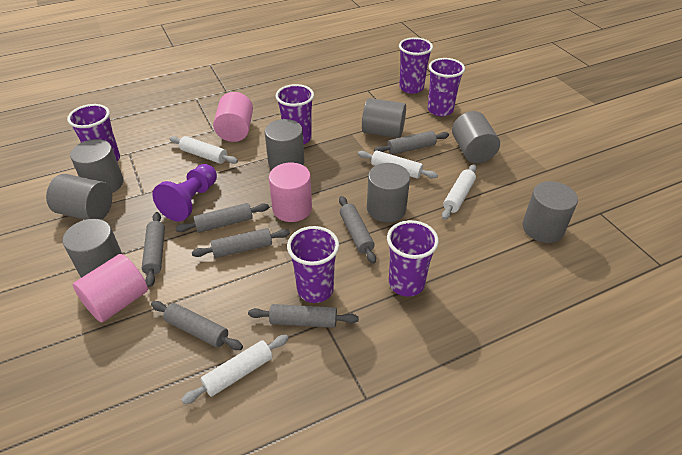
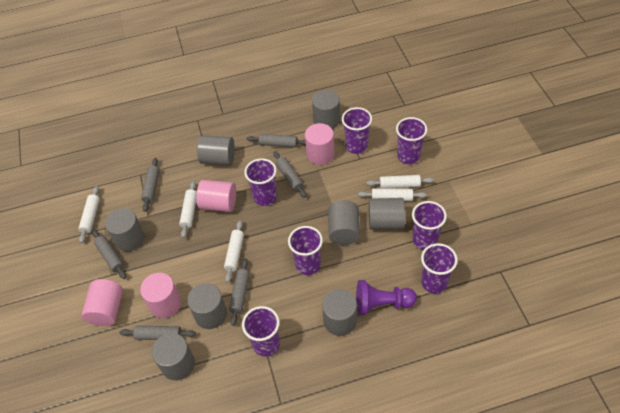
grey rolling pin: 7 -> 6
pink cylinder: 3 -> 4
purple cup: 6 -> 7
white rolling pin: 4 -> 5

